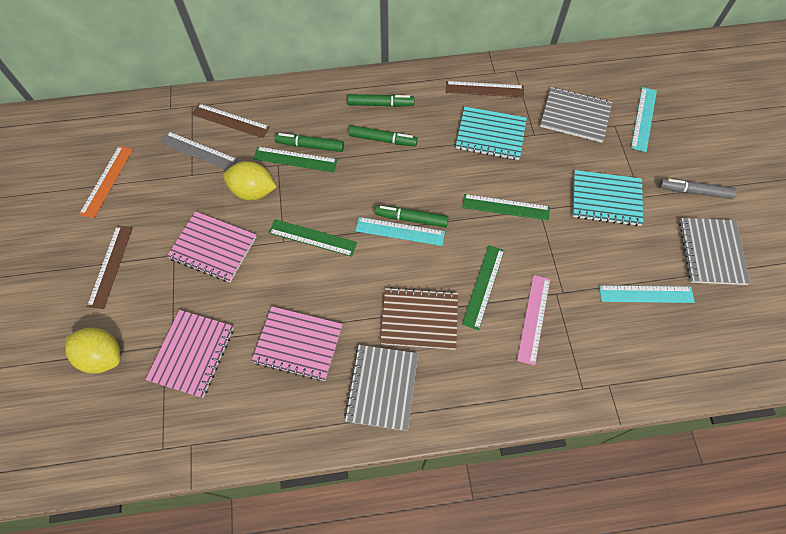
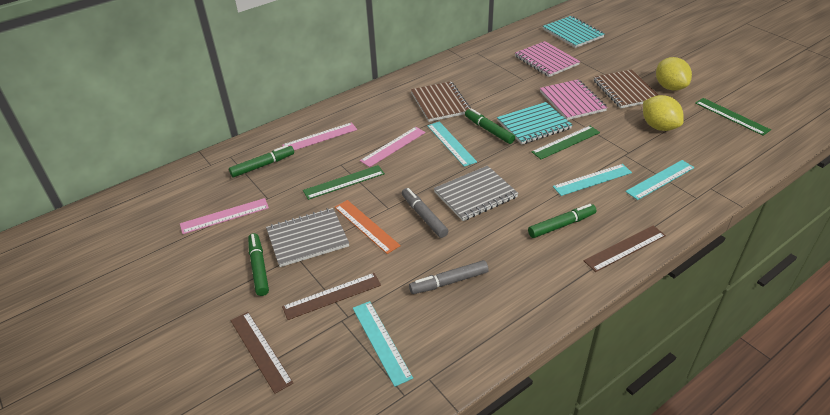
brown notebook: 1 -> 2
green ruler: 4 -> 3
grey marker: 1 -> 2
grey notebook: 3 -> 2
grey ruler: 1 -> 0
pink notebook: 3 -> 2
pink ruler: 1 -> 3
turquoise ruler: 3 -> 4

